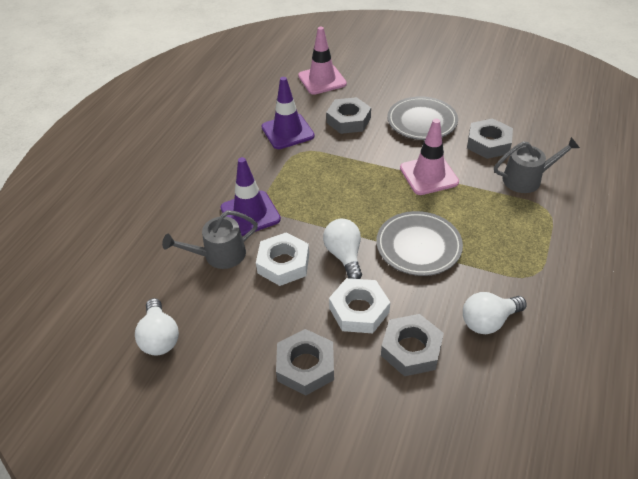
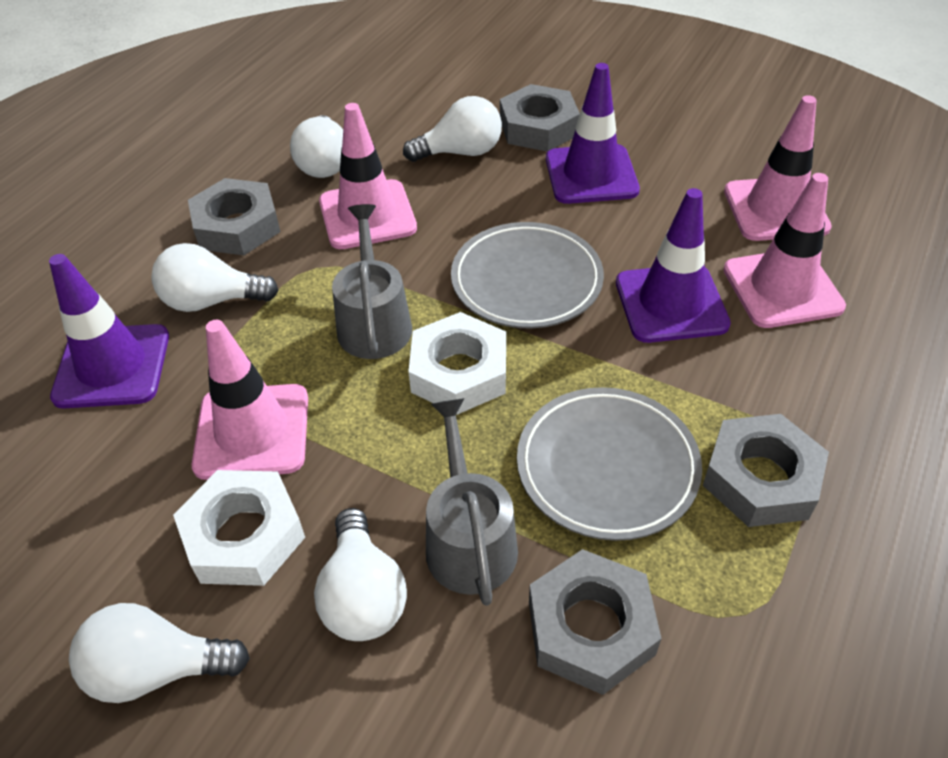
pink traffic cone: 2 -> 4
purple traffic cone: 2 -> 3
white light bulb: 3 -> 5

